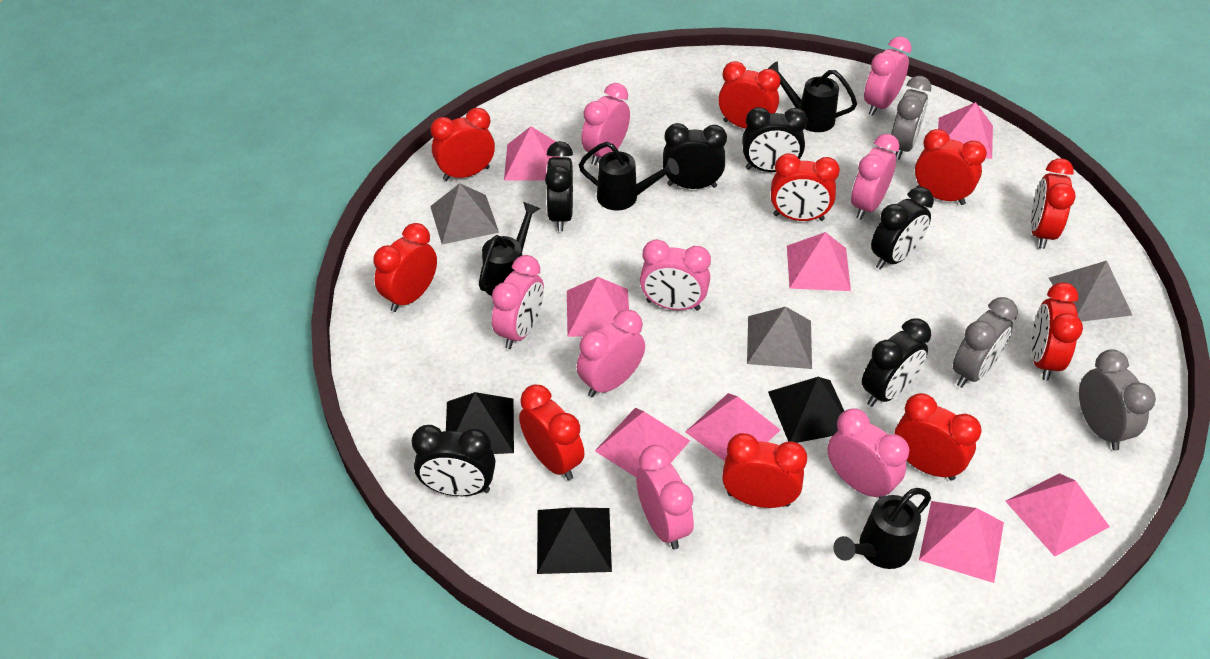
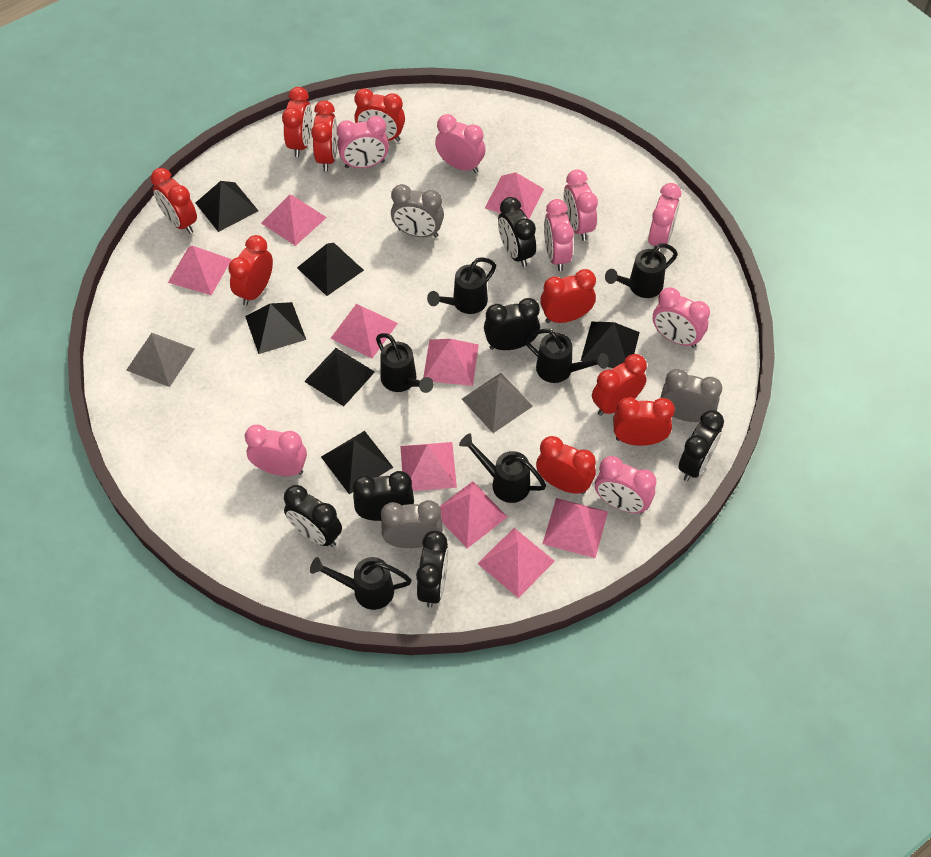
black pyramid: 3 -> 6
black watering can: 4 -> 6
grey pyramid: 3 -> 2
pink pyramid: 8 -> 9
red clock: 10 -> 9

